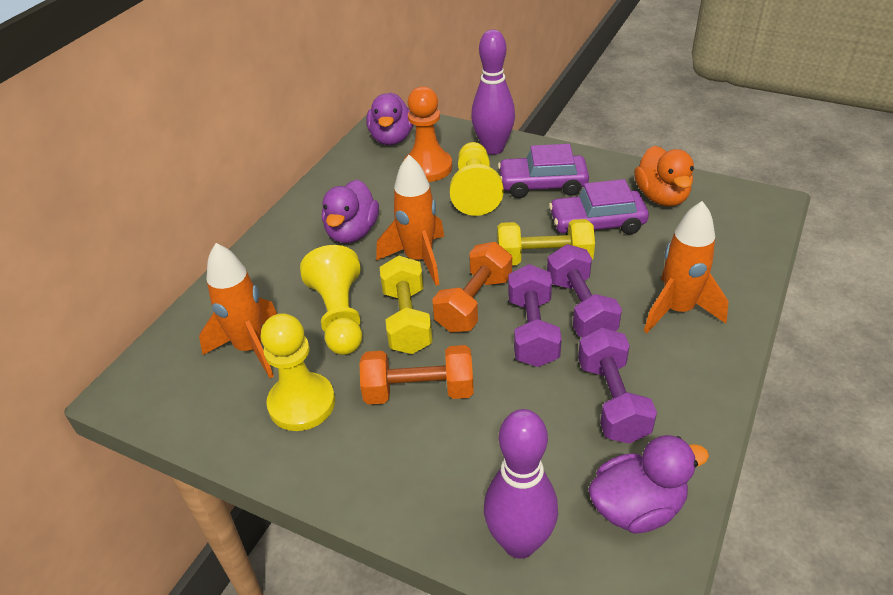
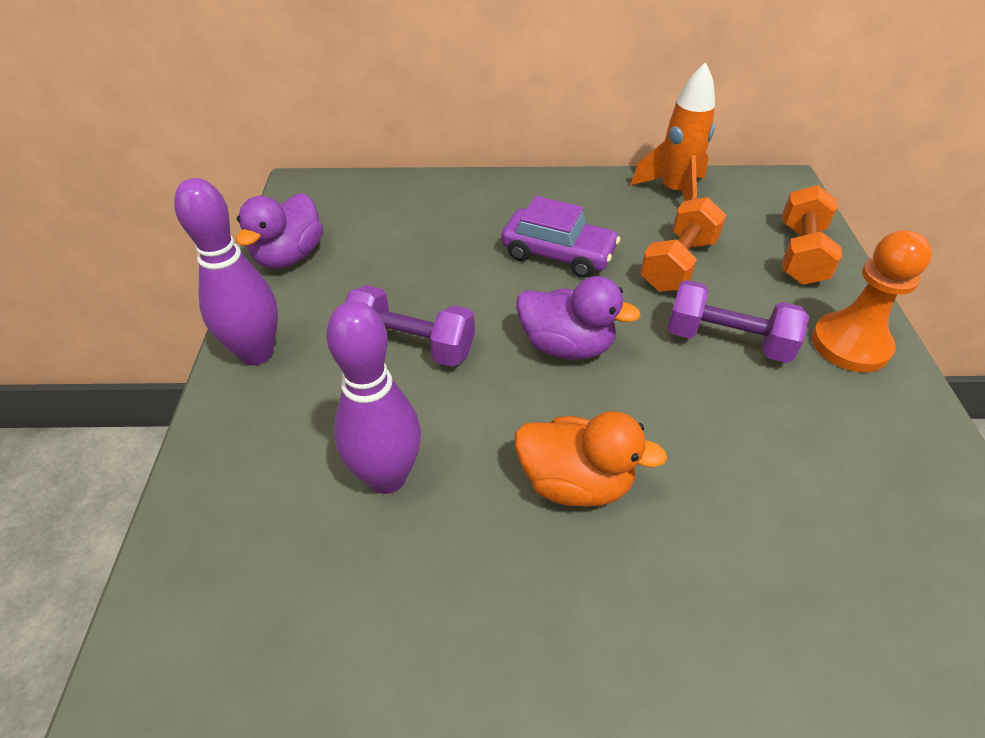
orange rocket: 3 -> 1
purple car: 2 -> 1
purple duck: 3 -> 2
purple dumbbell: 3 -> 2
yellow dumbbell: 2 -> 0
yellow pawn: 3 -> 0

